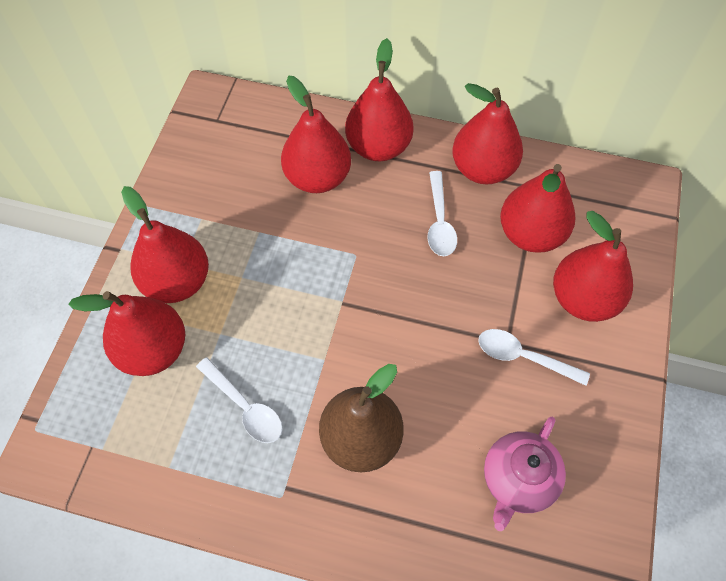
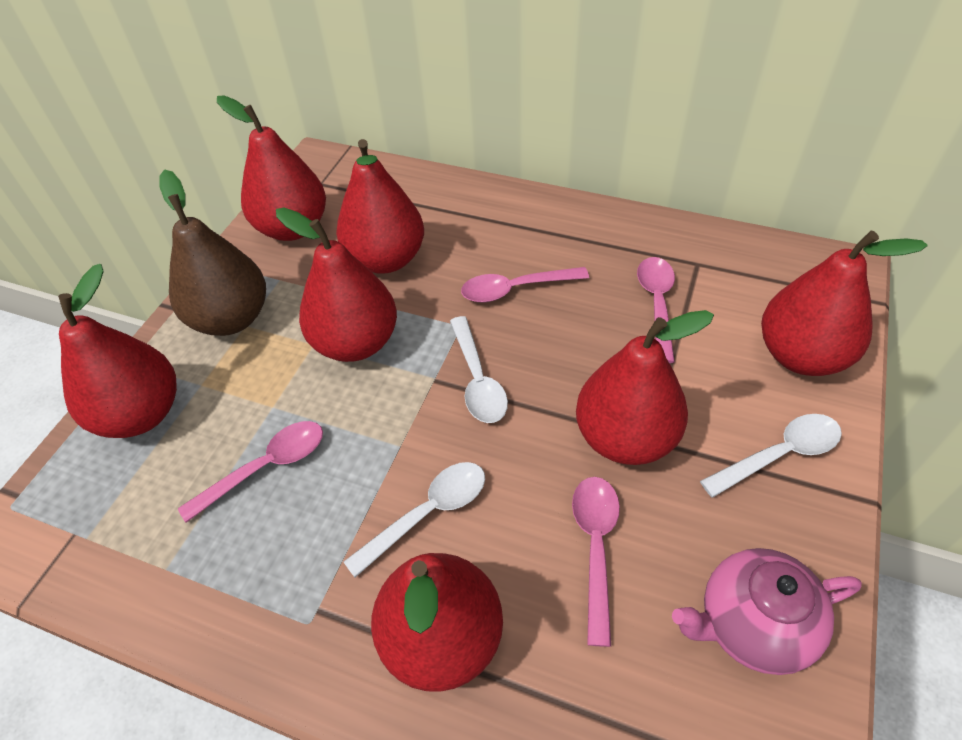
pink spoon: 0 -> 4

